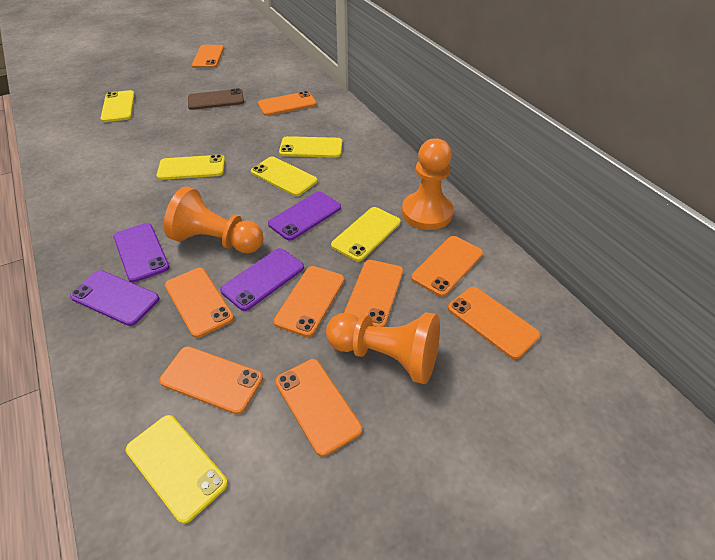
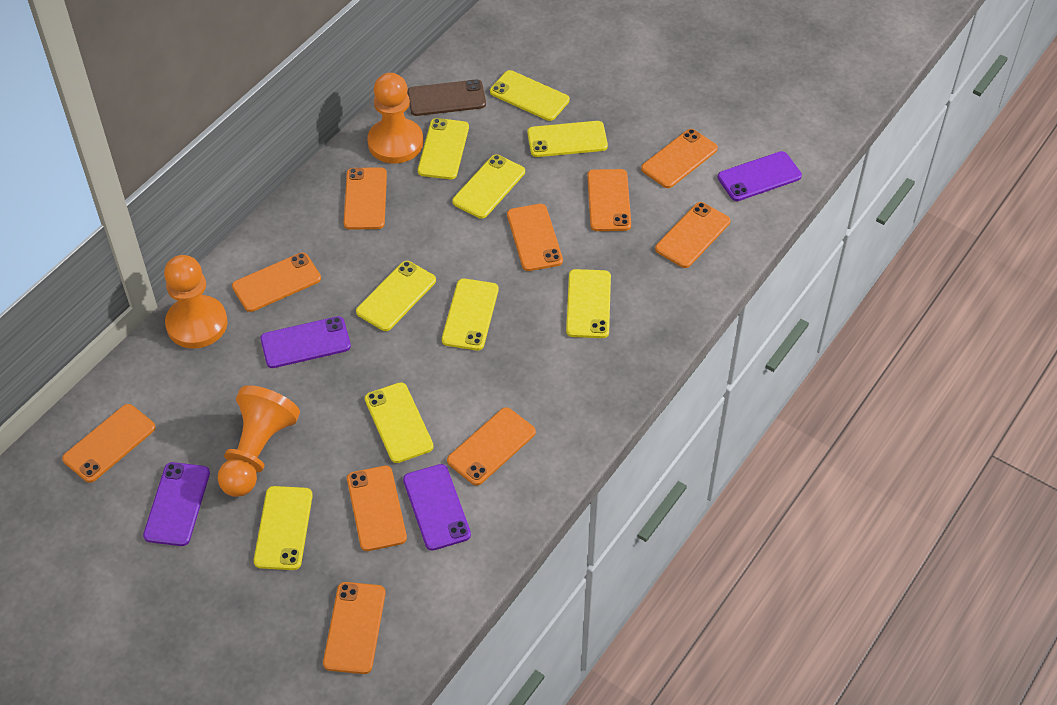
orange phone: 9 -> 10
yellow phone: 6 -> 9

